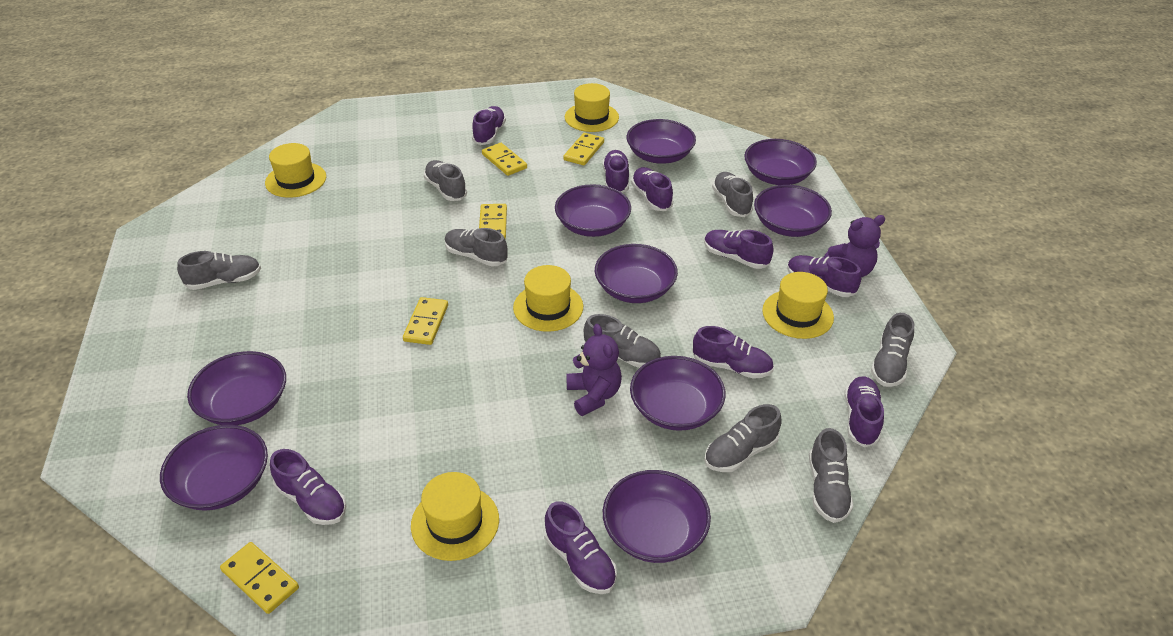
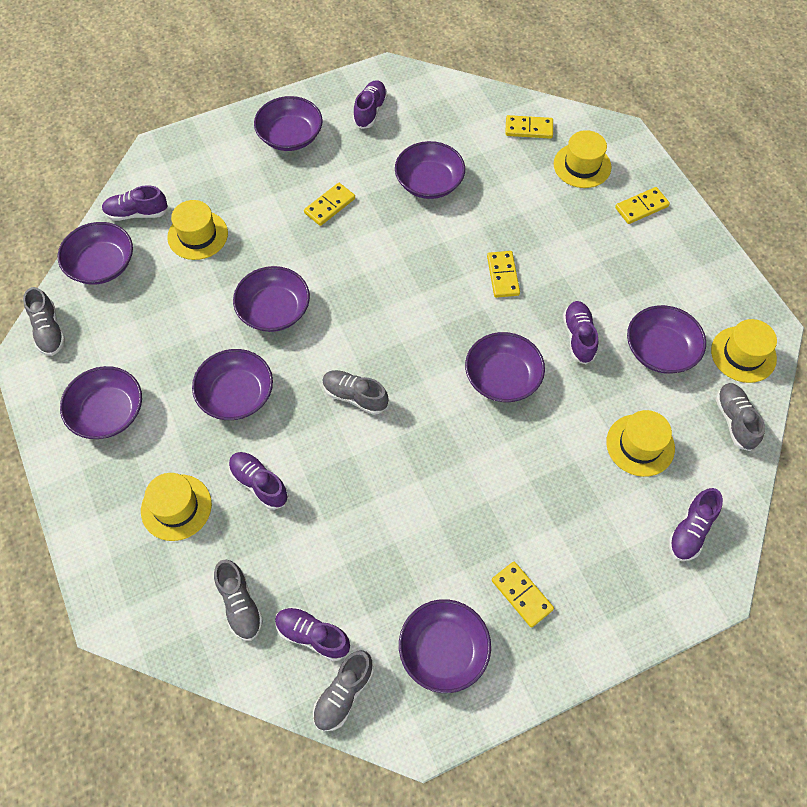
grey shoe: 8 -> 5
purple shoe: 9 -> 6
purple teddy bear: 2 -> 0

